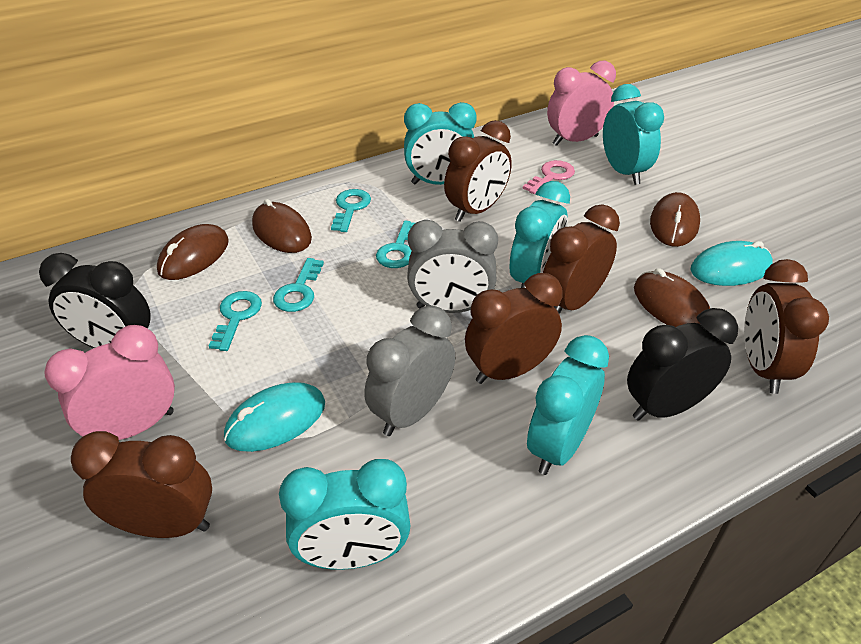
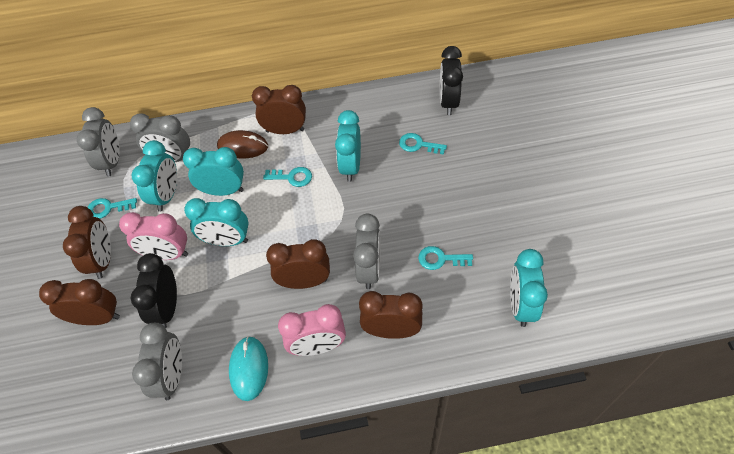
brown mouse: 4 -> 1
grey clock: 2 -> 4
pink key: 1 -> 0
turquoise mouse: 2 -> 1

